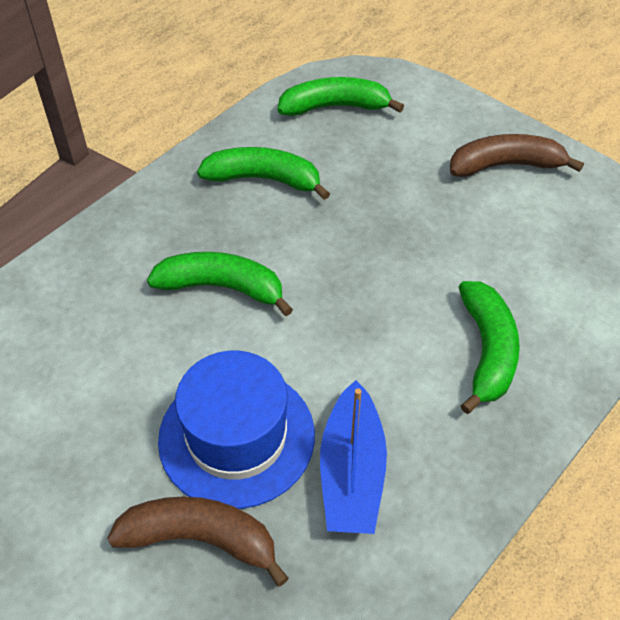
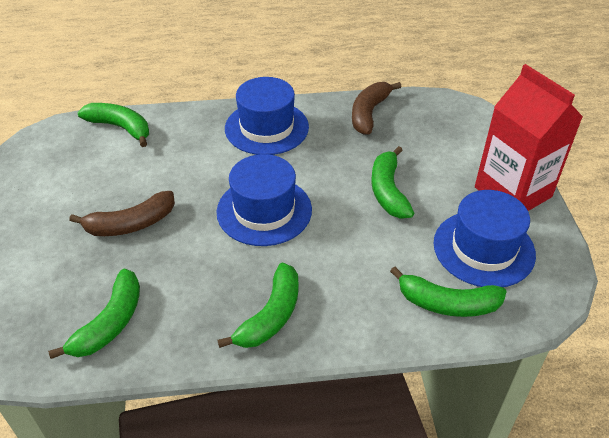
blue boat: 1 -> 0
blue hat: 1 -> 3
green banana: 4 -> 5
red carton: 0 -> 1

